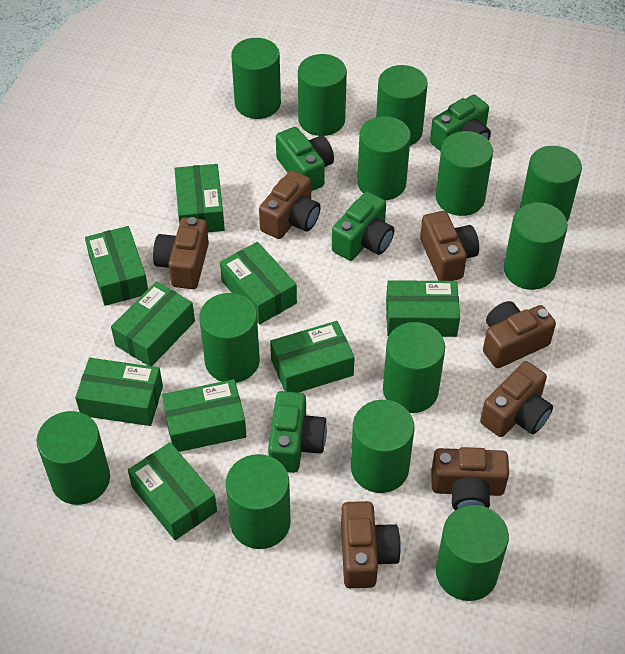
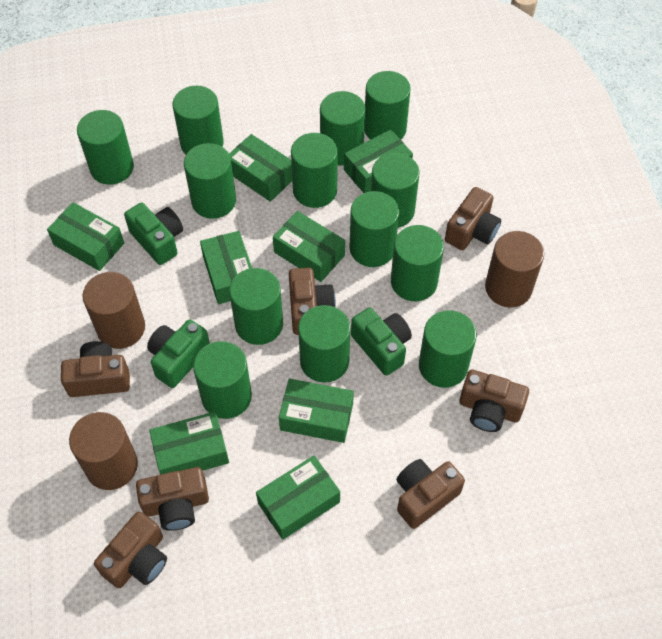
brown cylinder: 0 -> 3
green box: 9 -> 8
green camera: 4 -> 3

